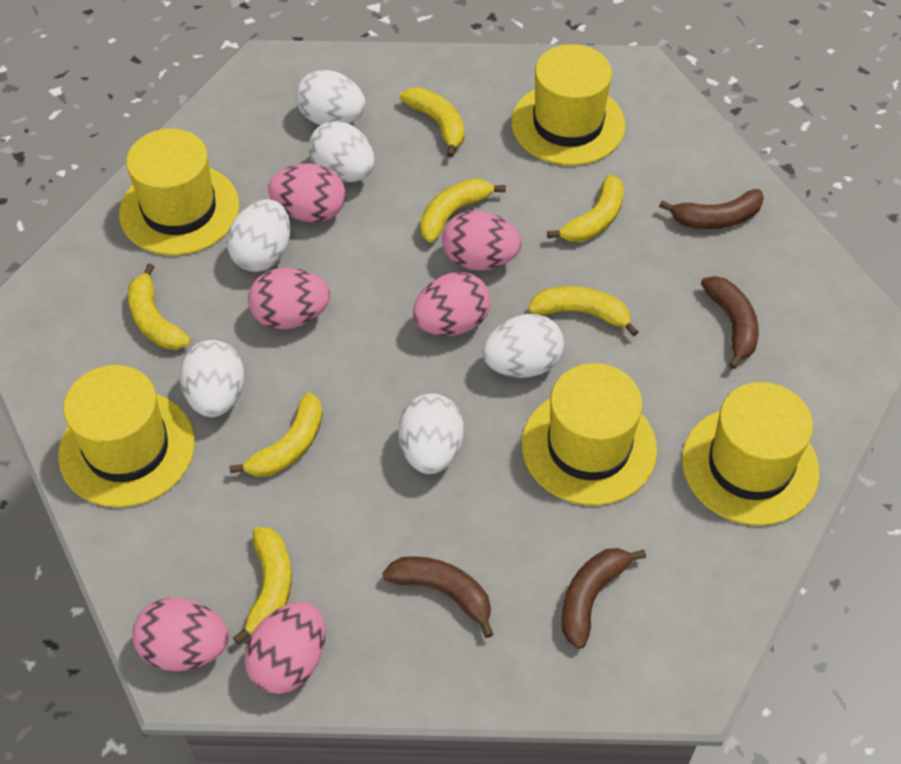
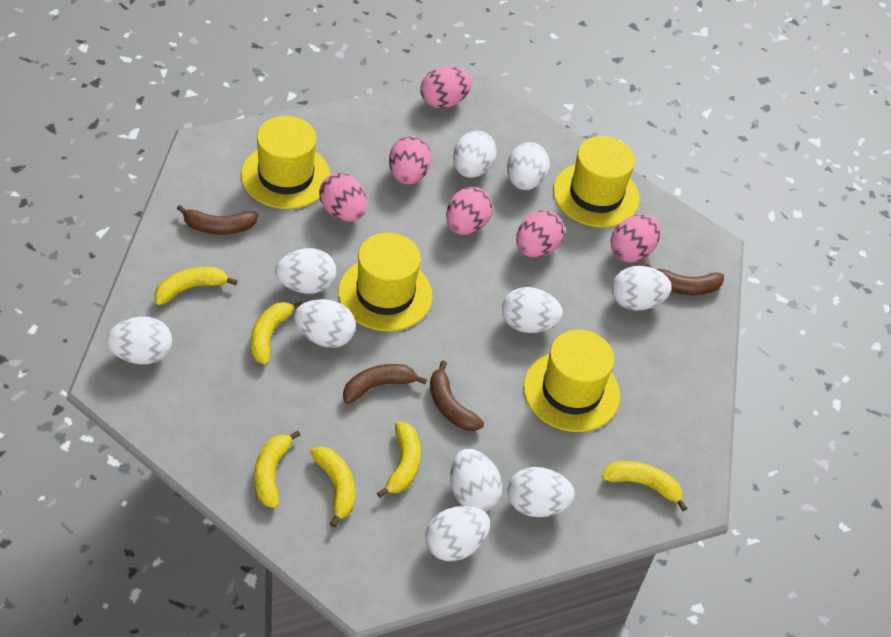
white egg: 6 -> 10
yellow banana: 7 -> 6
yellow hat: 5 -> 4

